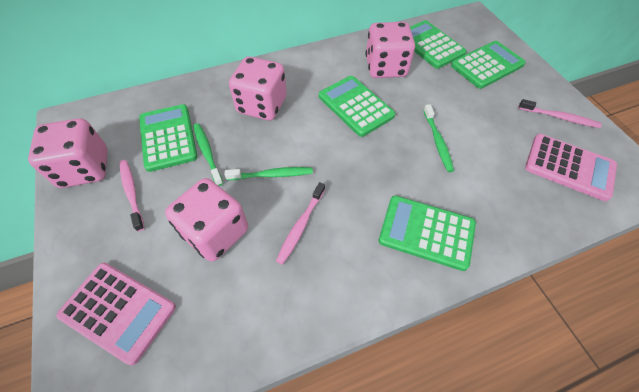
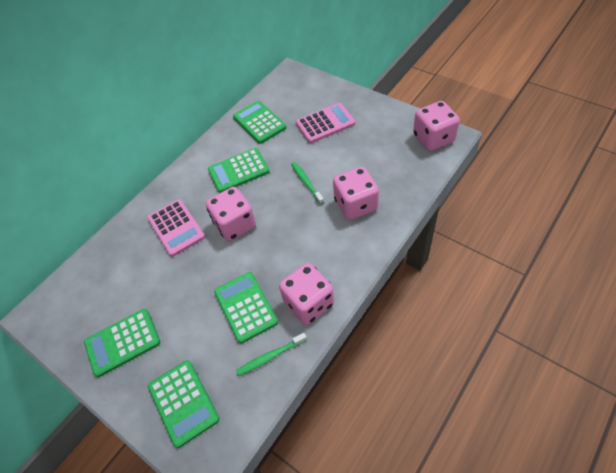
green toothbrush: 3 -> 2
pink toothbrush: 3 -> 0

